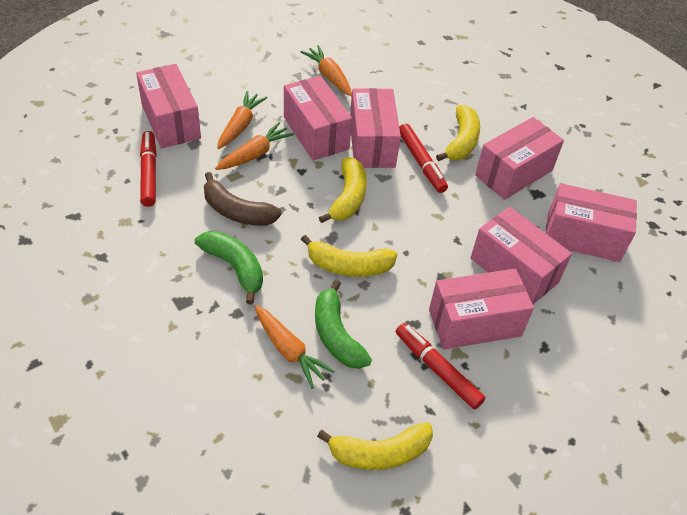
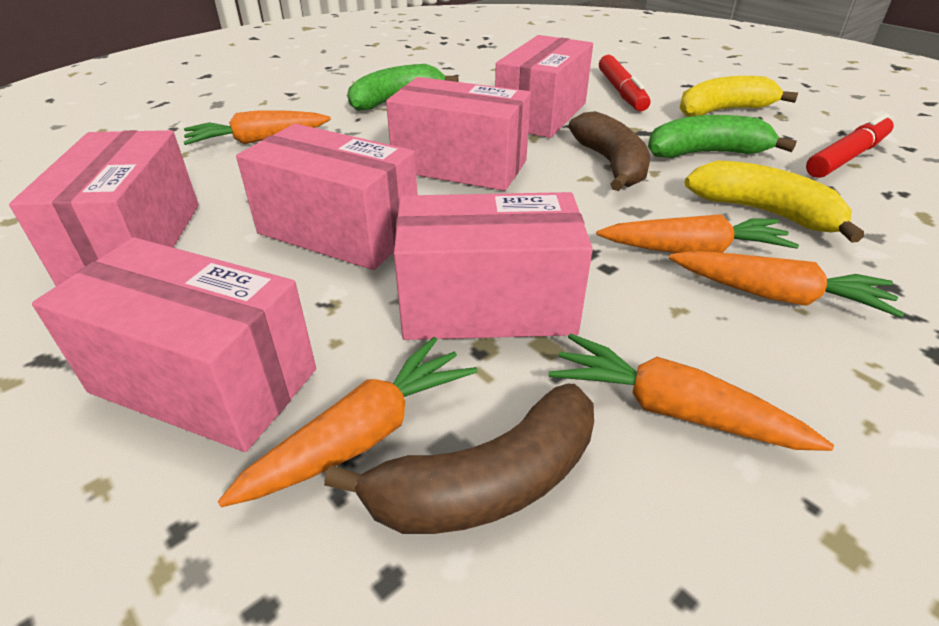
brown banana: 1 -> 2
orange carrot: 4 -> 5
pink box: 7 -> 6
red marker: 3 -> 2
yellow banana: 4 -> 2

